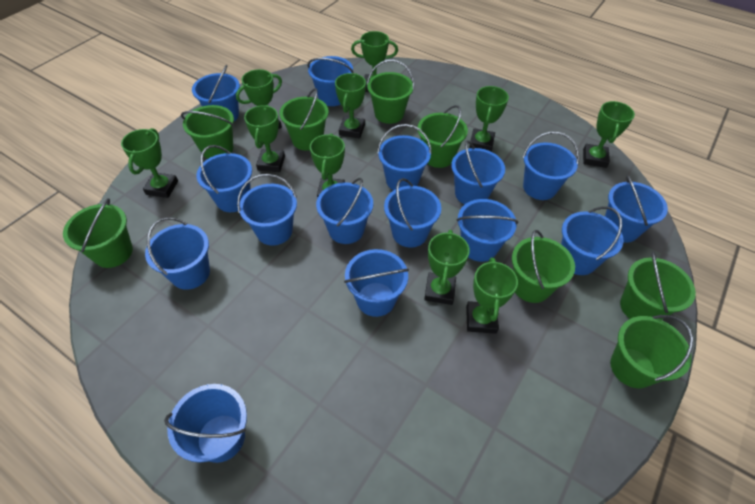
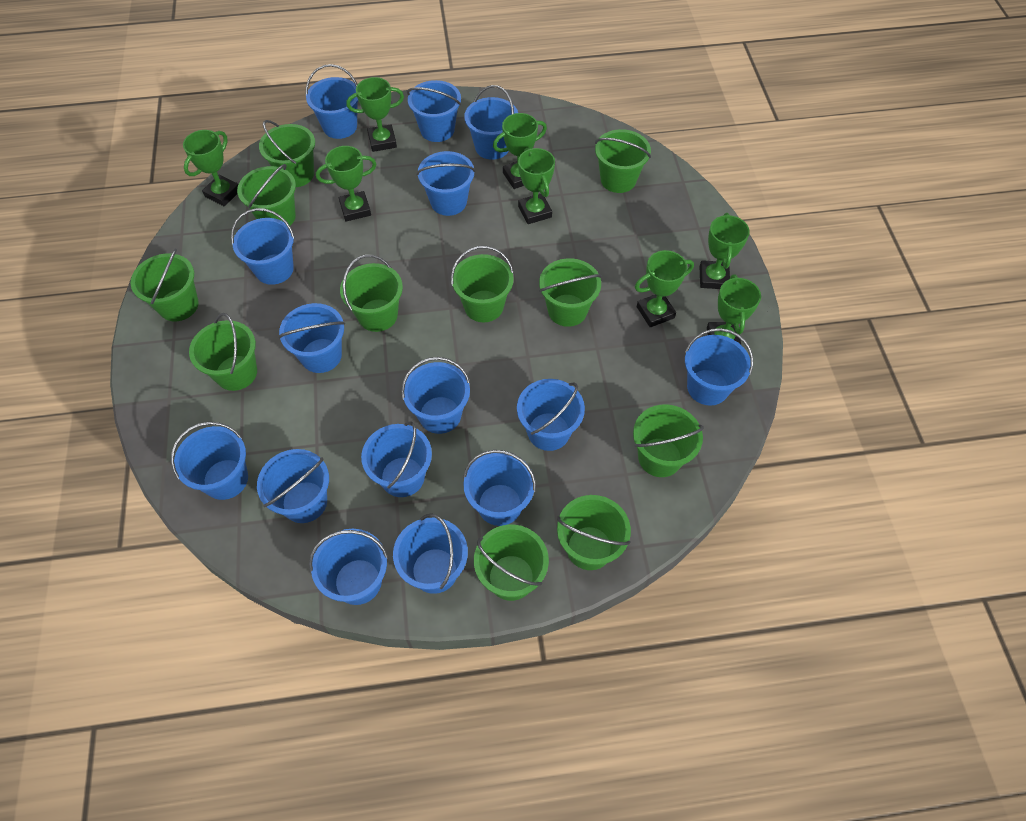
green bucket: 8 -> 11
green trophy: 10 -> 8

